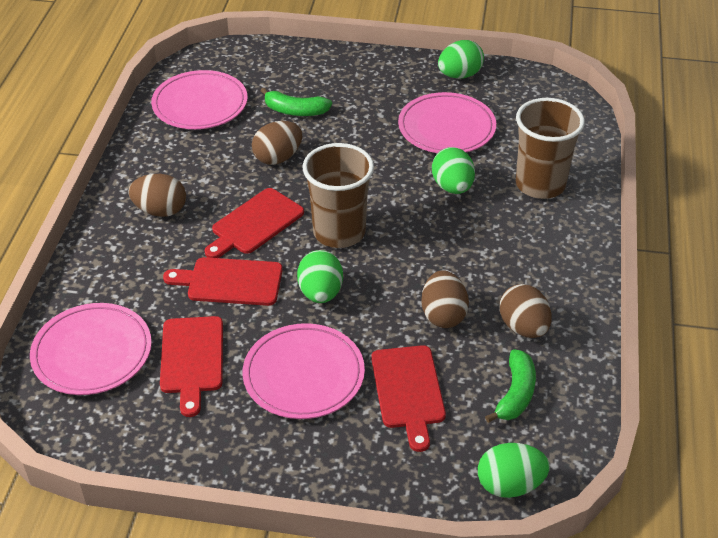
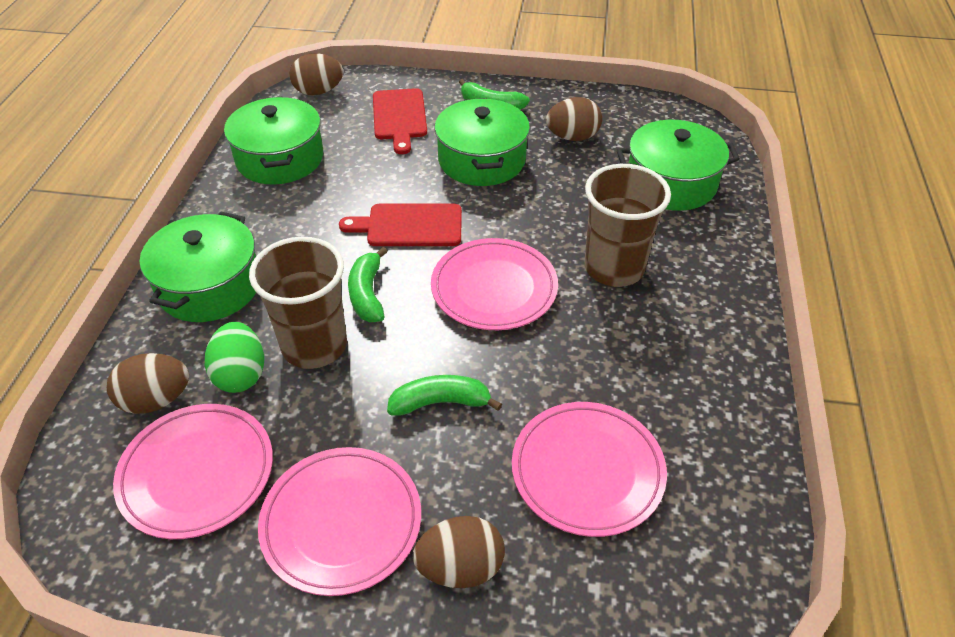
green banana: 2 -> 3
green egg: 4 -> 1
green pot: 0 -> 4
red cutting board: 4 -> 2

